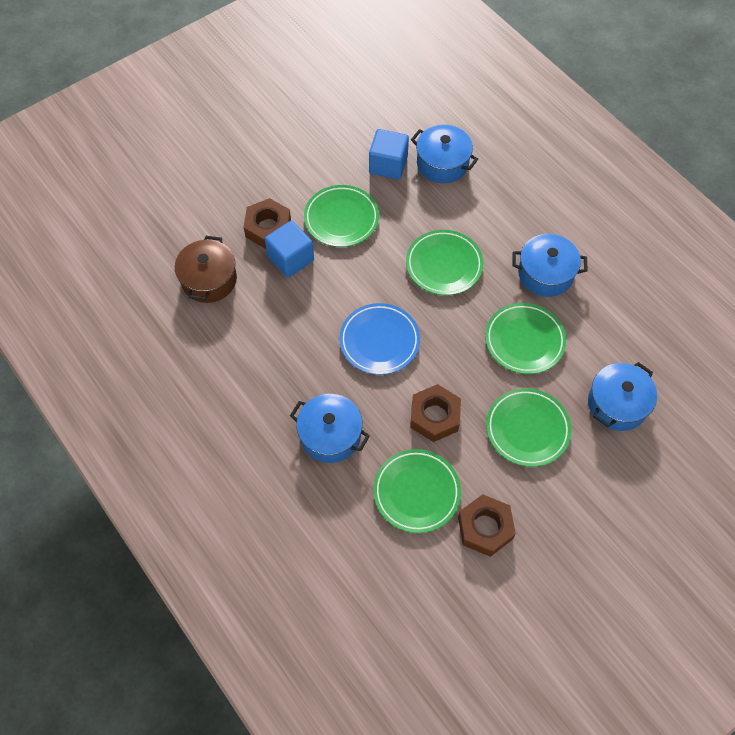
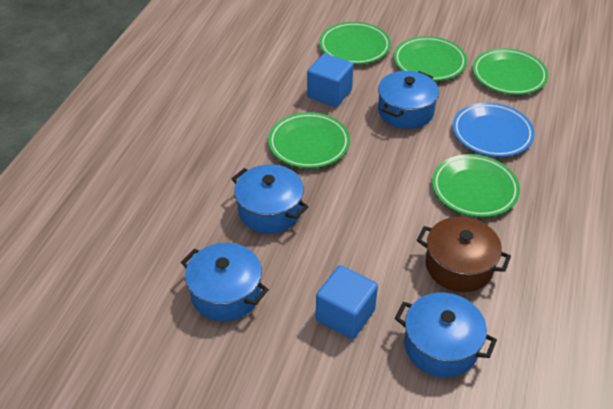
brown nut: 3 -> 0

